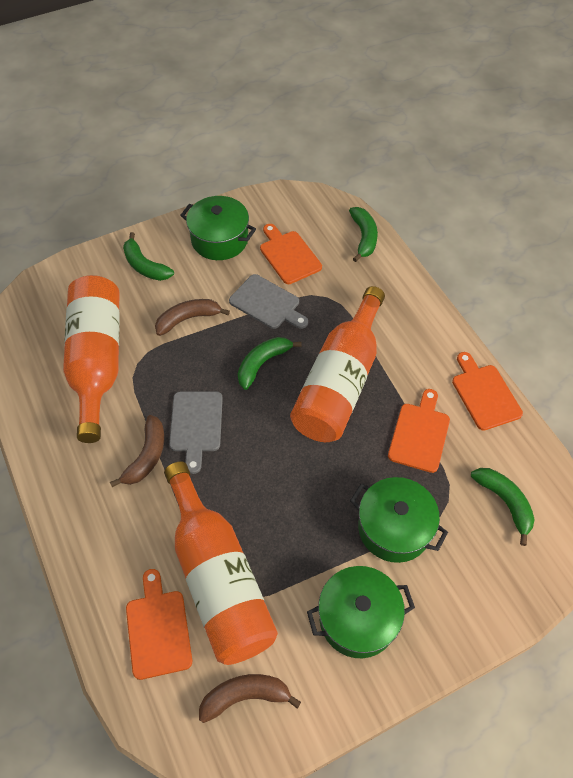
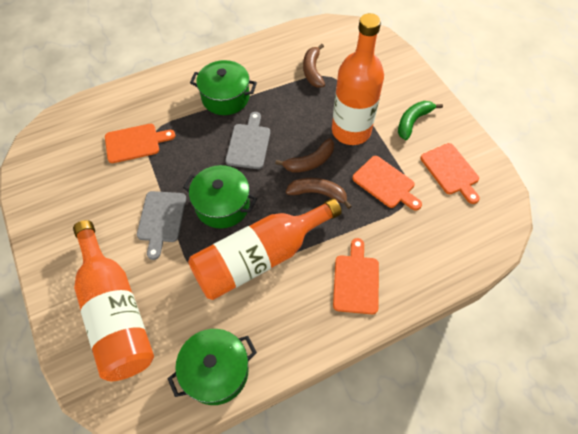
green banana: 4 -> 1

